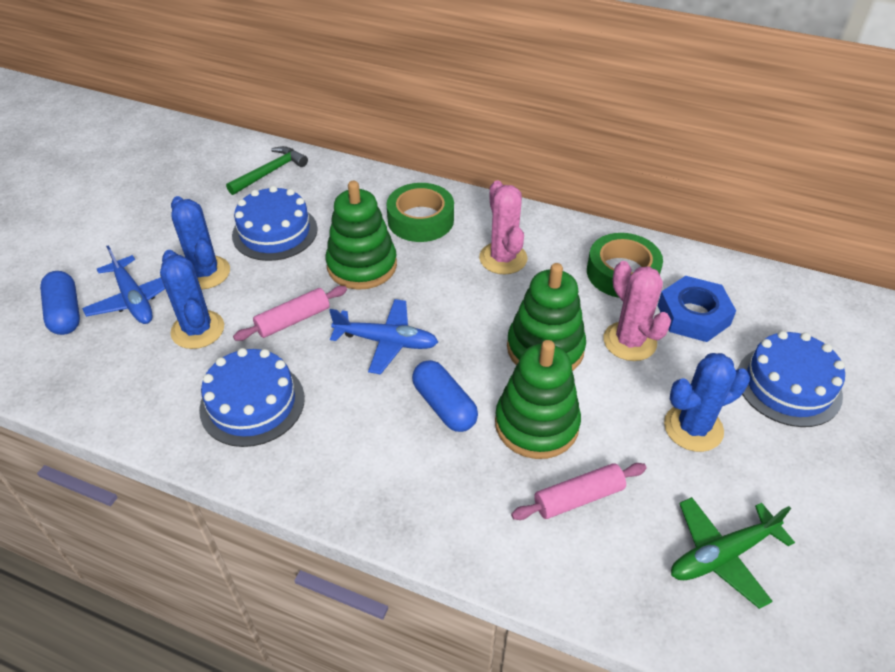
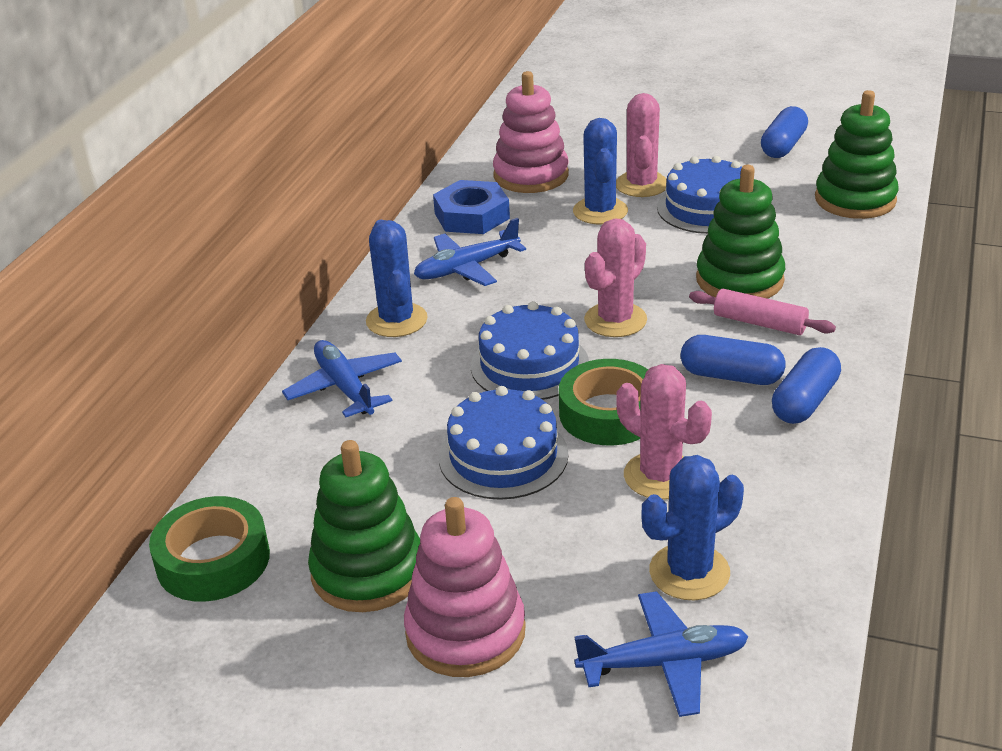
blue capsule: 2 -> 3
blue plane: 2 -> 3
green hammer: 1 -> 0
green plane: 1 -> 0
pink cactus: 2 -> 3
pink rolling pin: 2 -> 1
pink stacking toy: 0 -> 2

